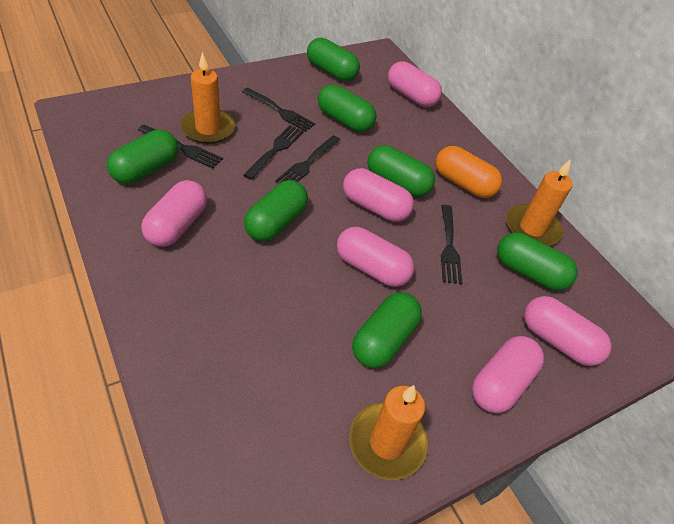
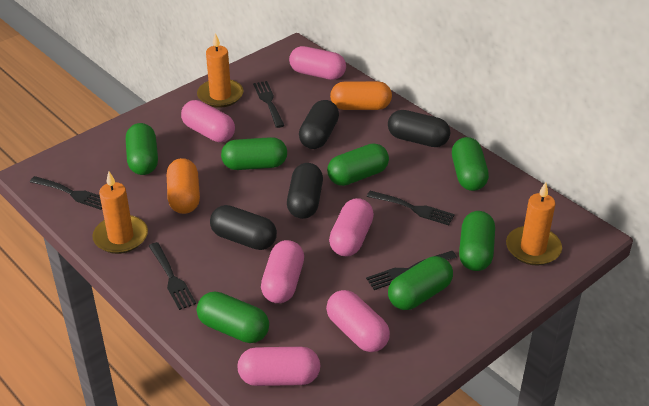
black capsule: 0 -> 4
orange capsule: 1 -> 2

